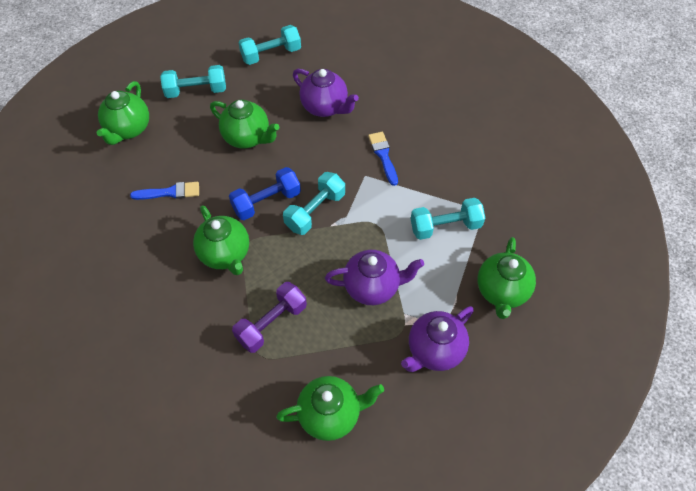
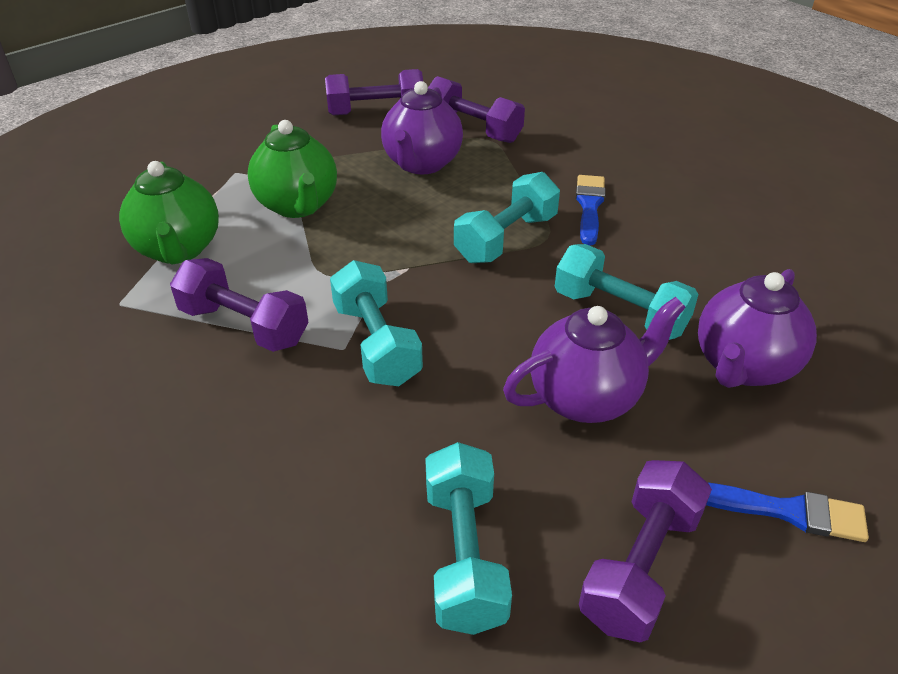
blue dumbbell: 1 -> 0
green teapot: 5 -> 2
purple dumbbell: 1 -> 4

